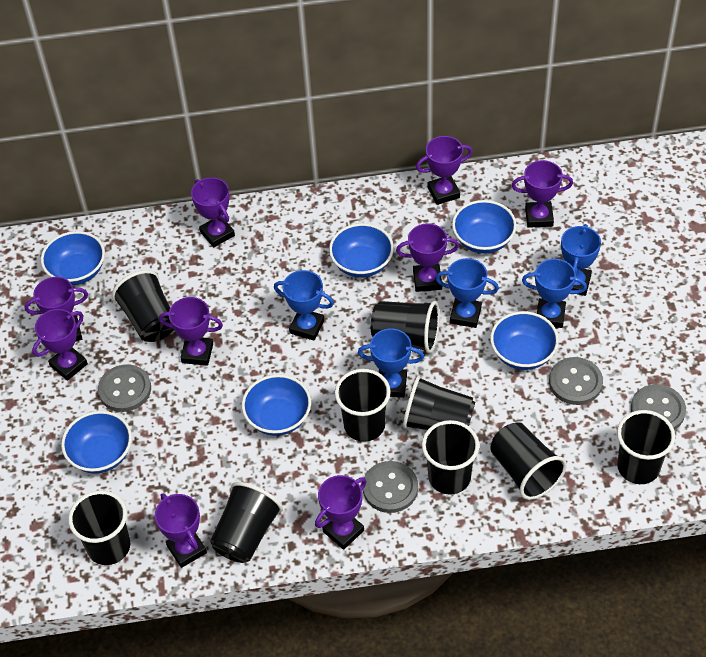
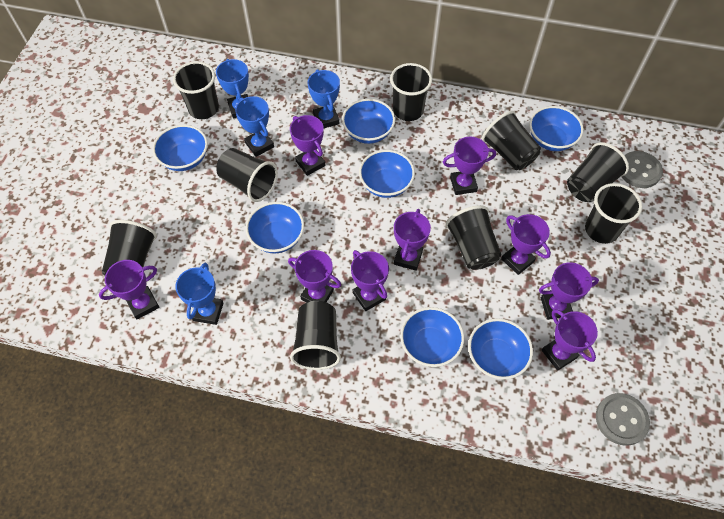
blue bowl: 6 -> 7
blue trophy: 5 -> 4
grey button: 4 -> 2

